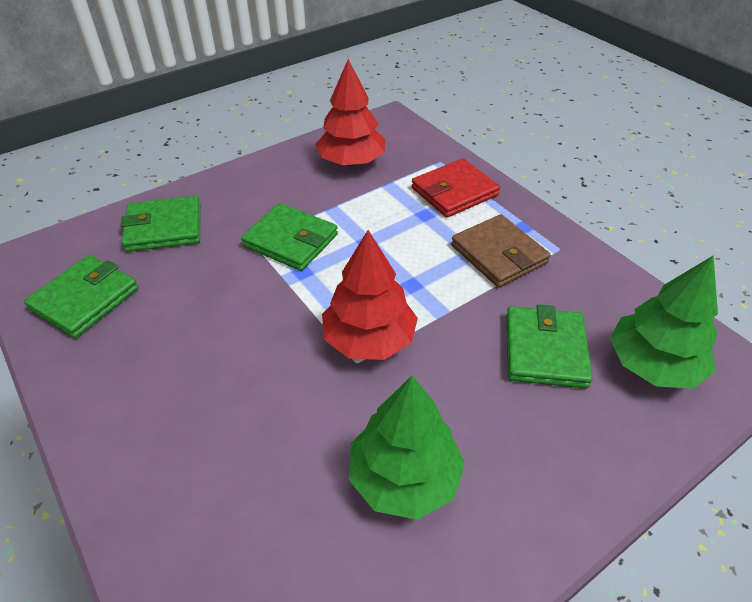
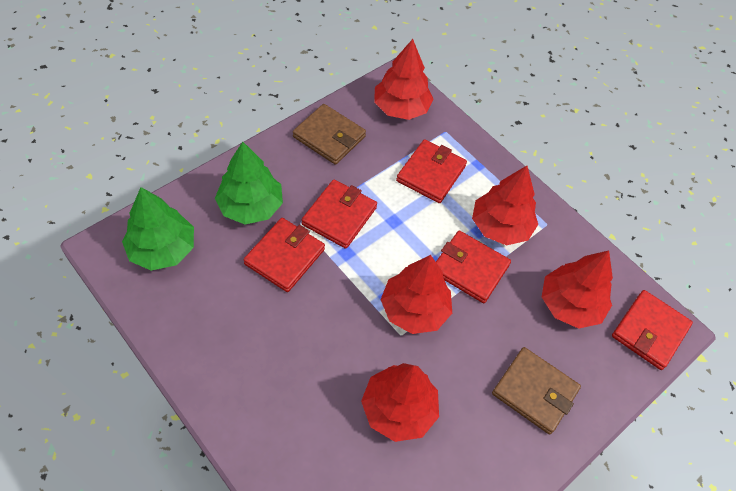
brown wallet: 1 -> 2
green wallet: 4 -> 0
red tree: 2 -> 5
red wallet: 1 -> 5

